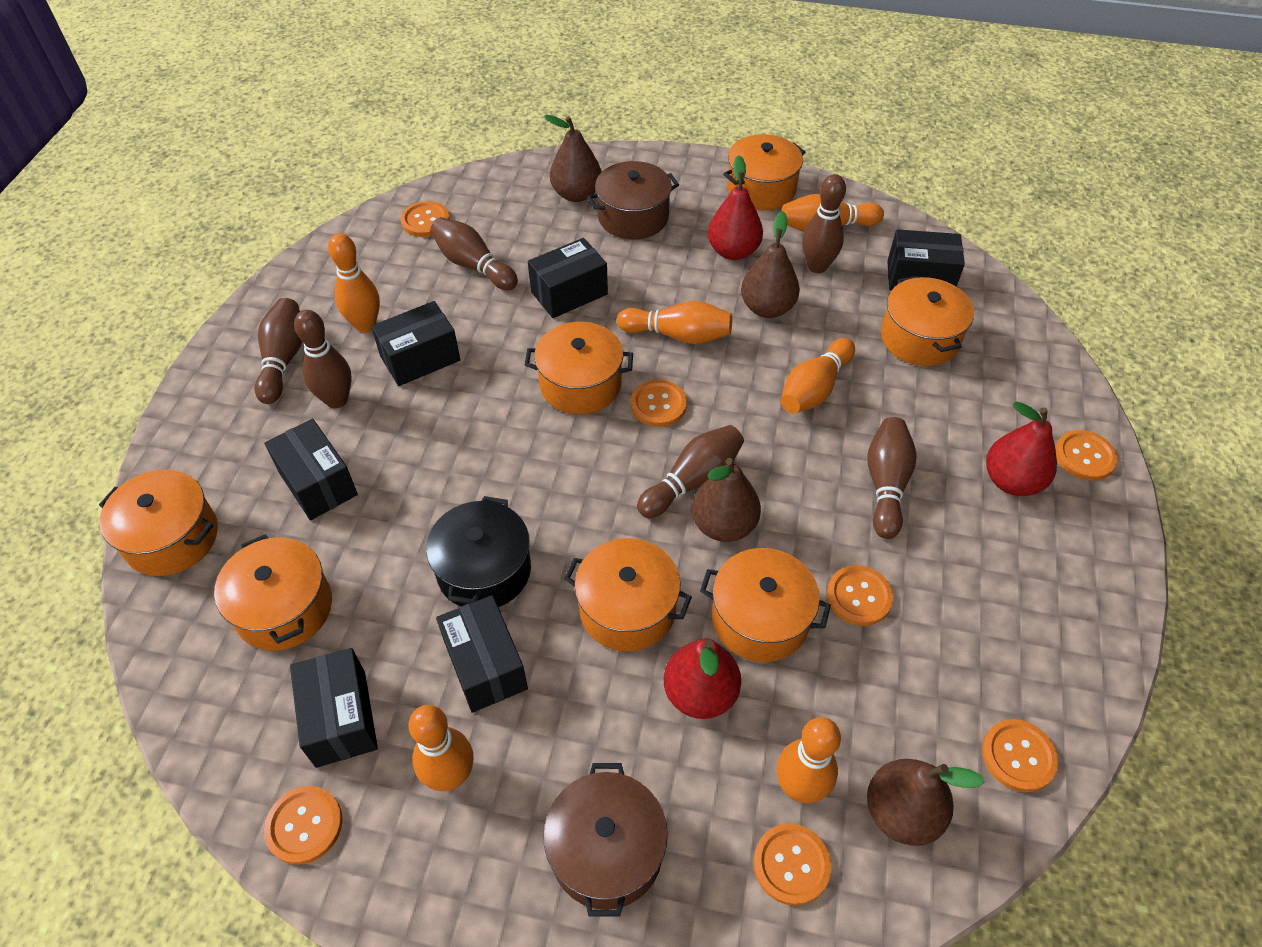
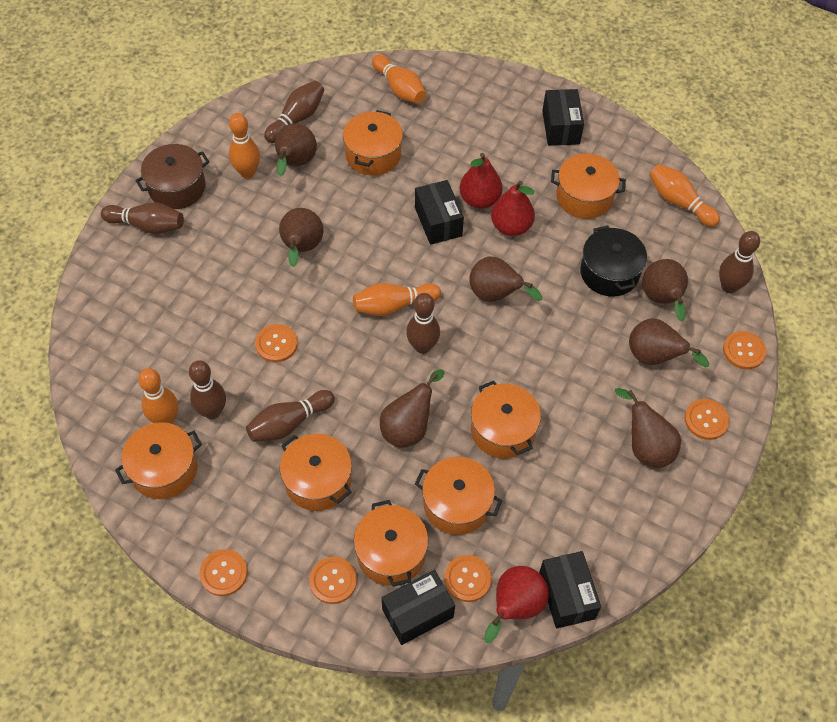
black box: 6 -> 4
brown pear: 4 -> 7
brown pot: 2 -> 1
orange bowling pin: 6 -> 5
orange button: 7 -> 6

